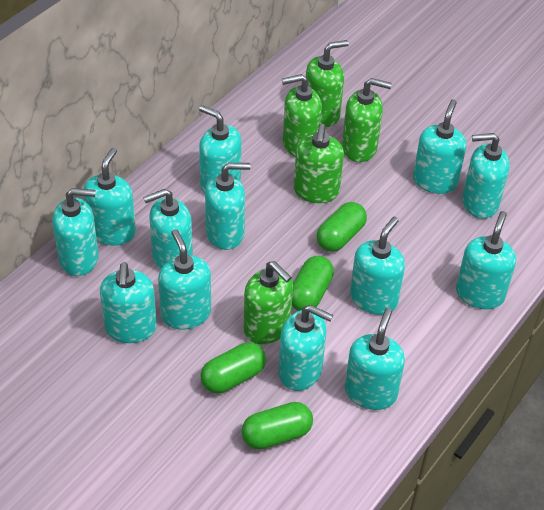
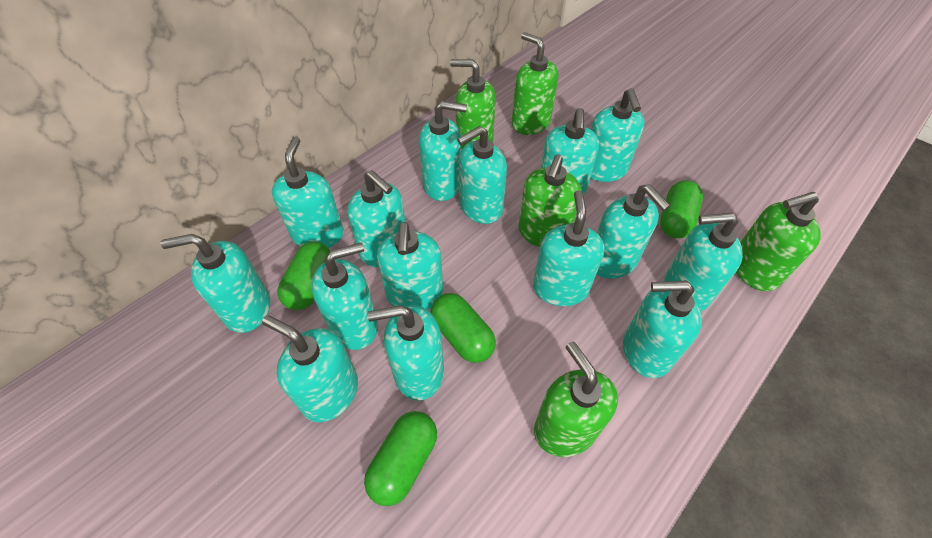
turquoise soap dispenser: 13 -> 15

